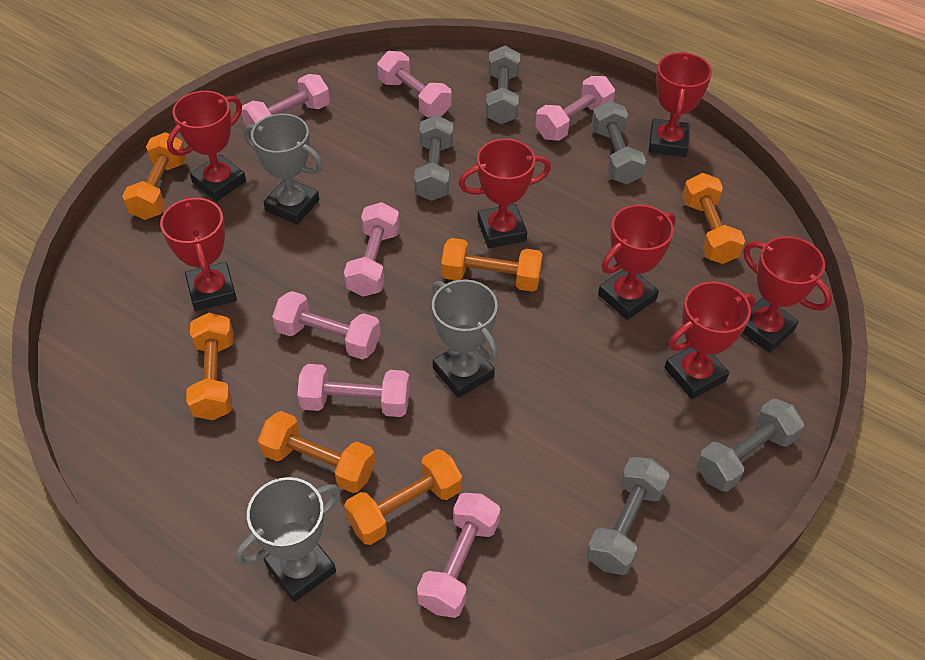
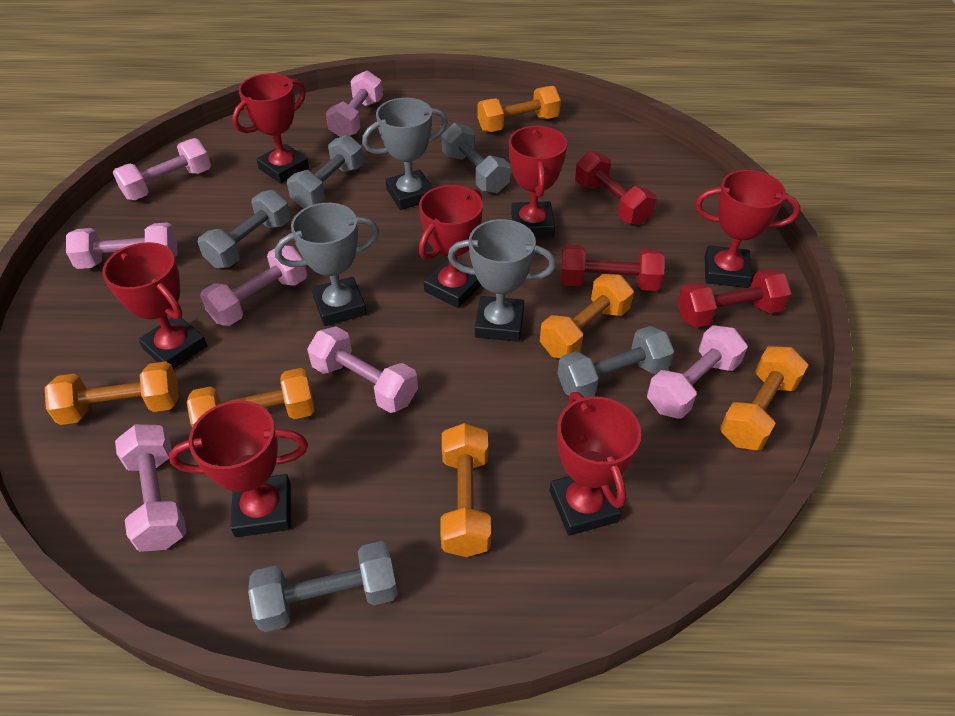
red dumbbell: 0 -> 3

